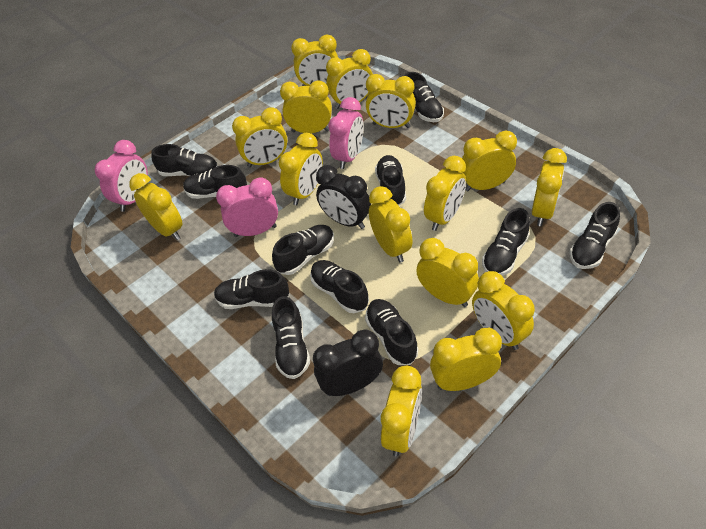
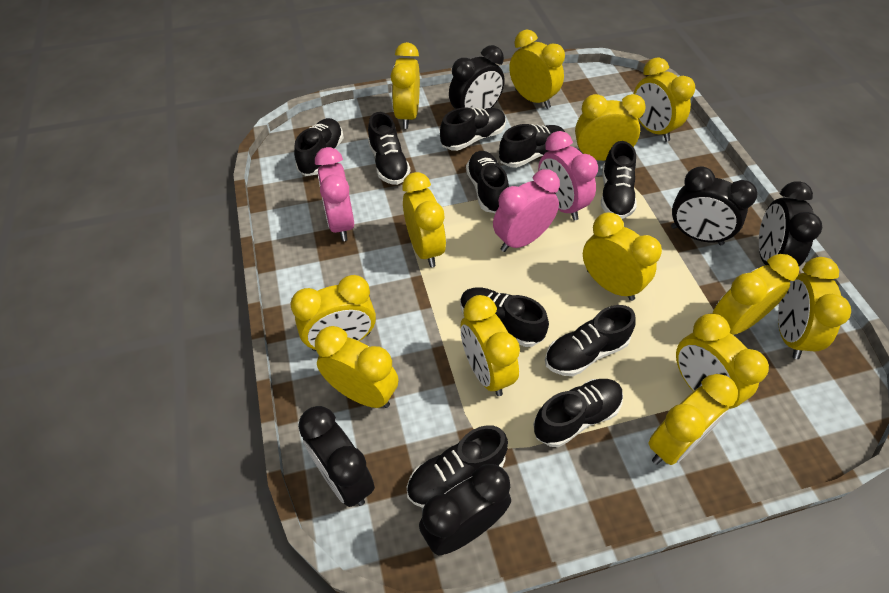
black clock: 2 -> 5
black shoe: 11 -> 10
yellow clock: 15 -> 13

